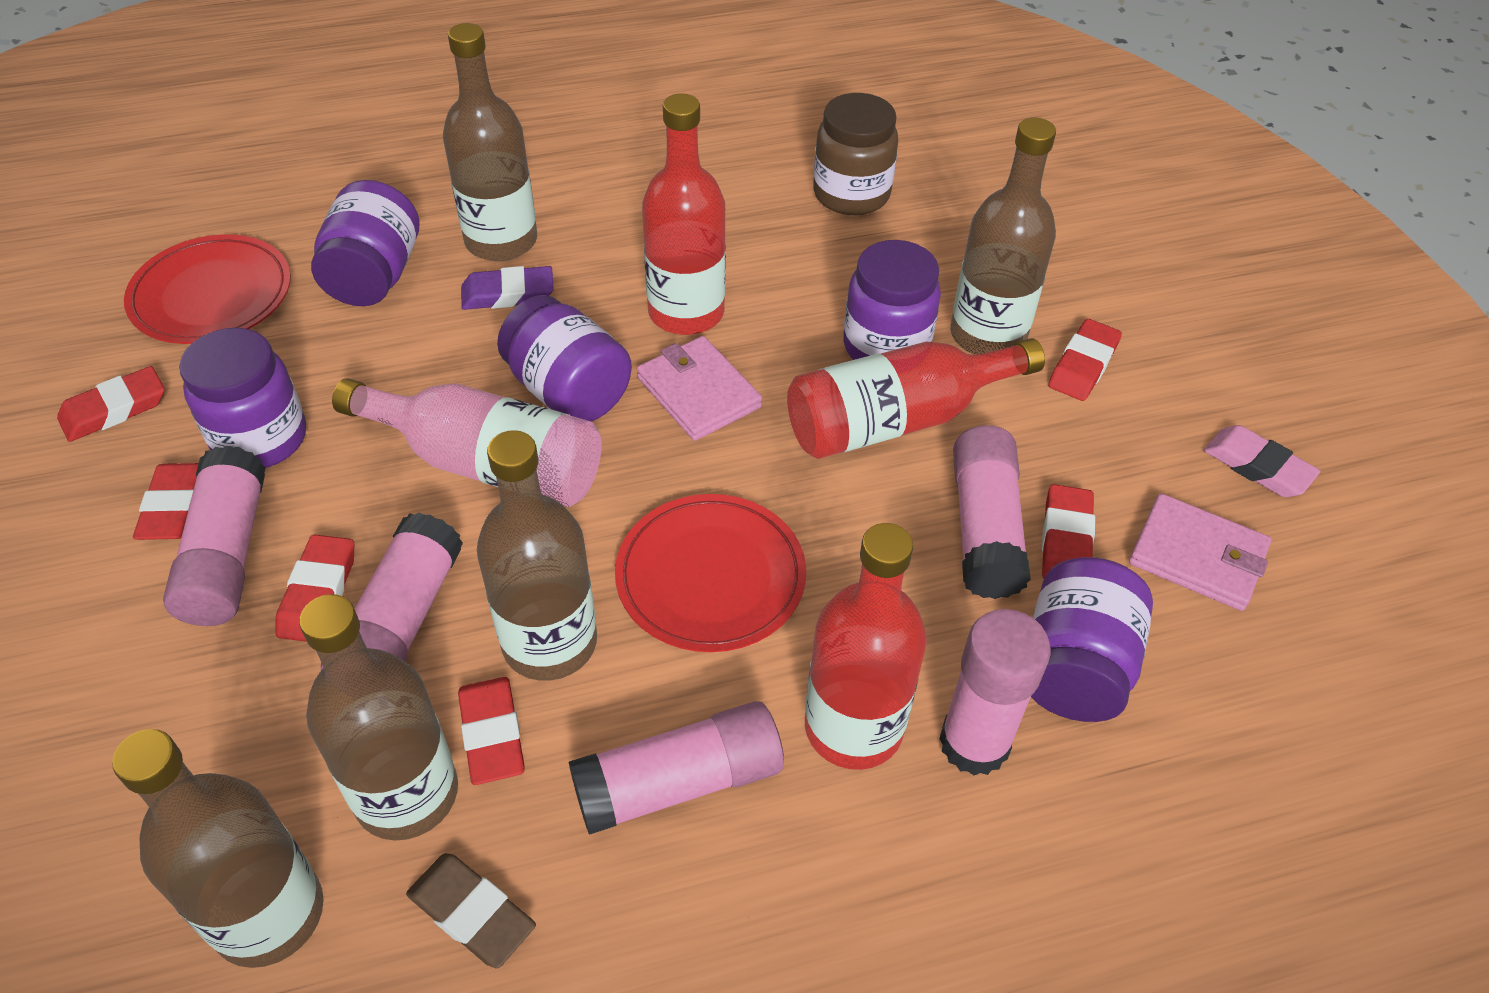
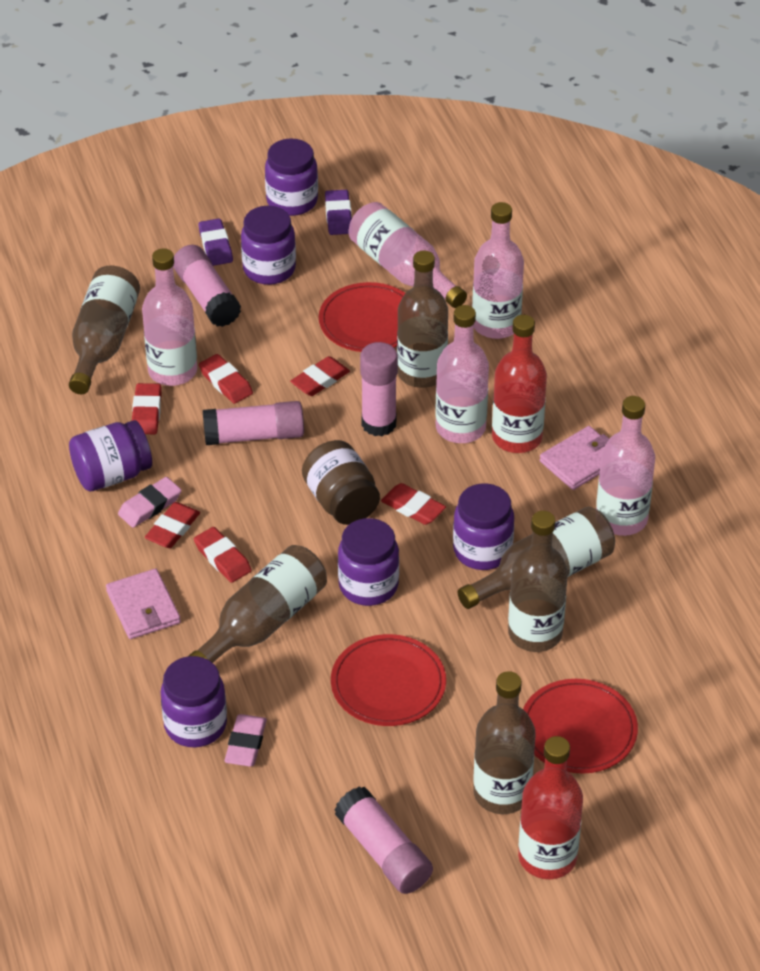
brown bottle: 5 -> 6
brown eraser: 1 -> 0
pink bottle: 1 -> 5
pink eraser: 1 -> 2
pink glue stick: 5 -> 4
purple eraser: 1 -> 2
purple jar: 5 -> 6
red bottle: 3 -> 2
red plate: 2 -> 3

